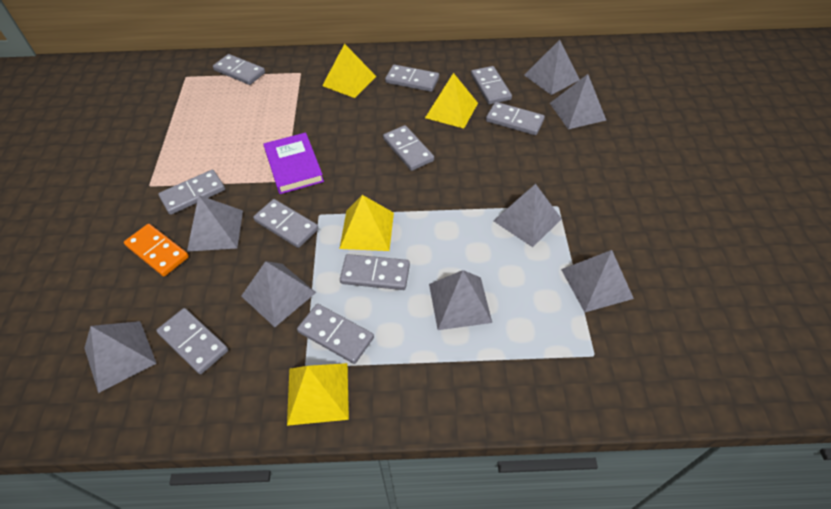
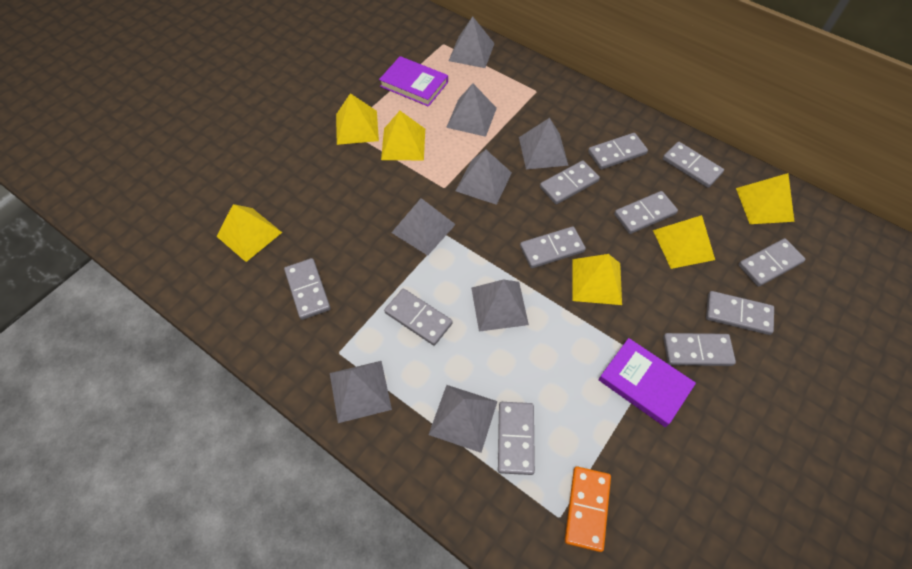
grey domino: 10 -> 11
purple book: 1 -> 2
yellow pyramid: 4 -> 6

